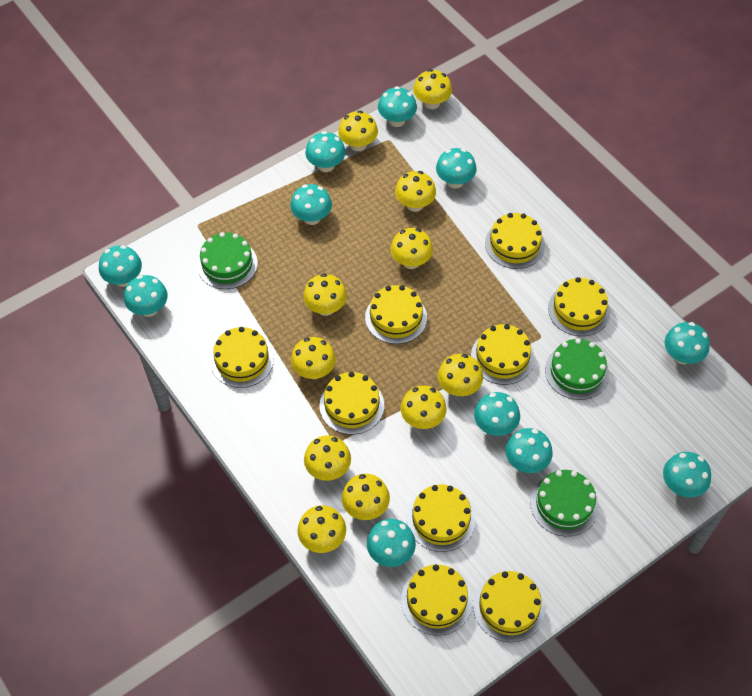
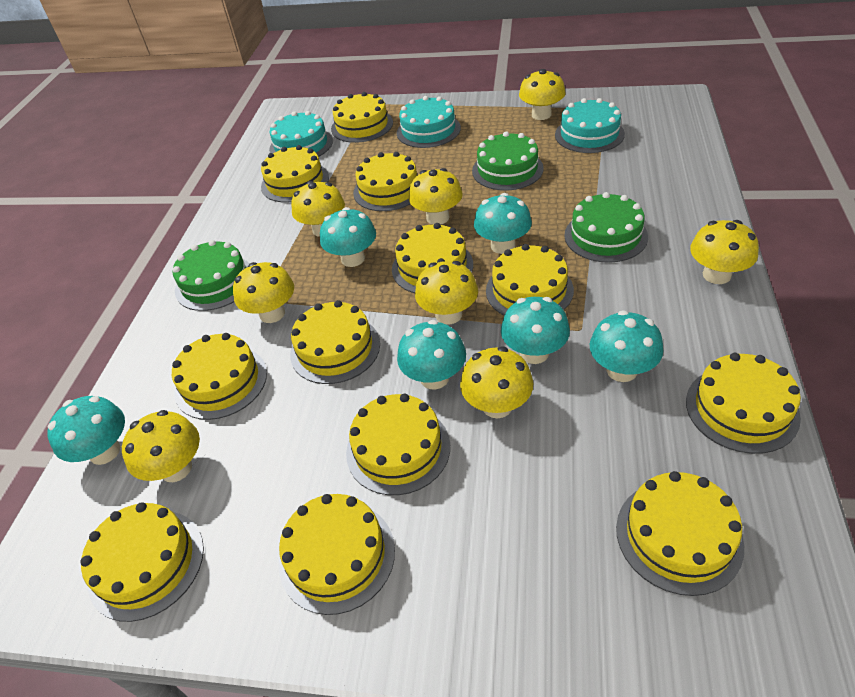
turquoise cake: 0 -> 3
turquoise mushroom: 11 -> 6
yellow cake: 9 -> 12
yellow mushroom: 11 -> 8

